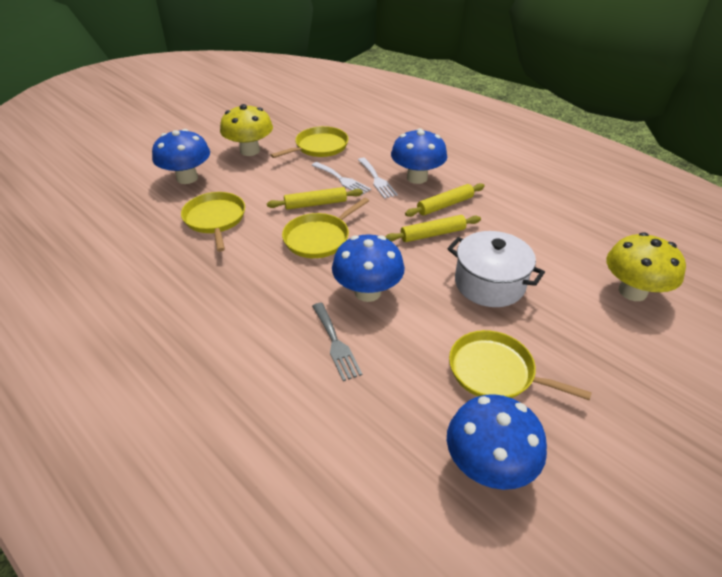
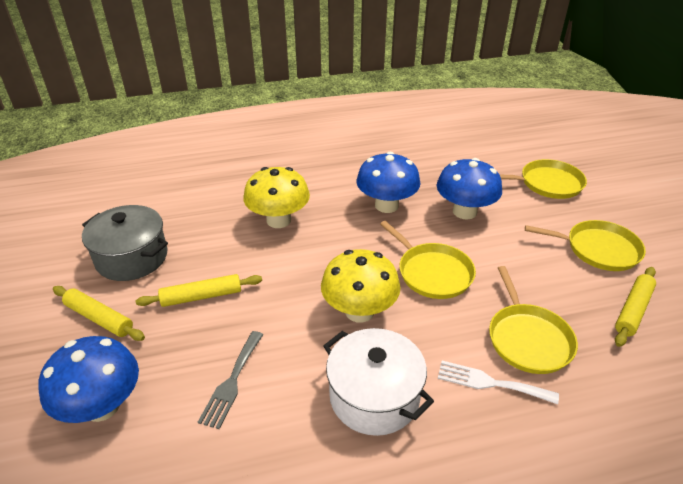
blue mushroom: 4 -> 3
grey pot: 0 -> 1
white fork: 2 -> 1

